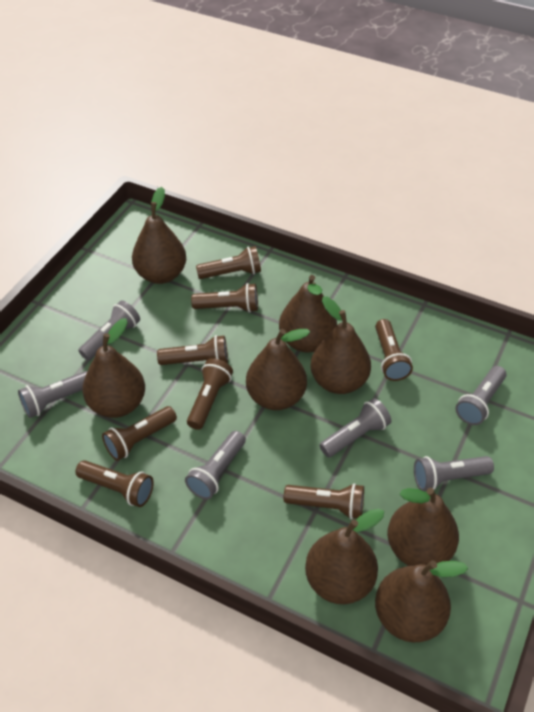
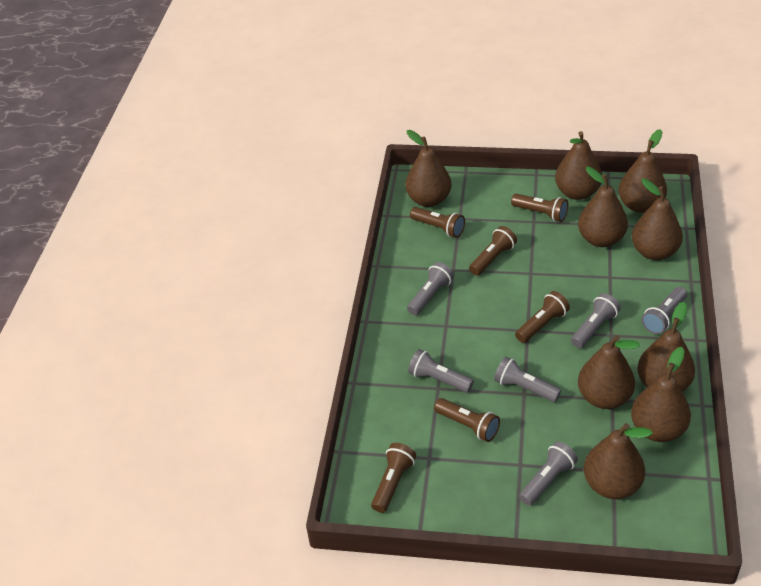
brown flashlight: 8 -> 6
brown pear: 8 -> 9

